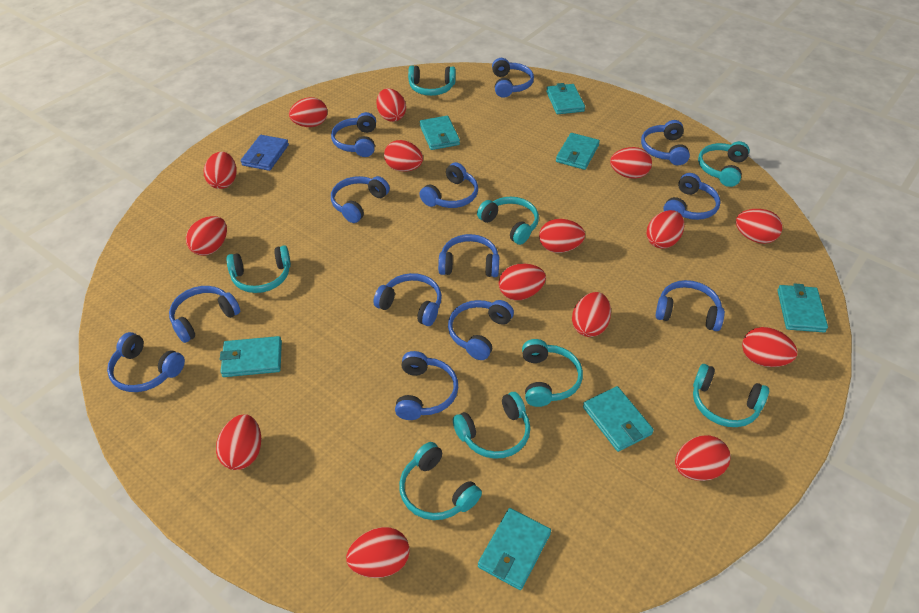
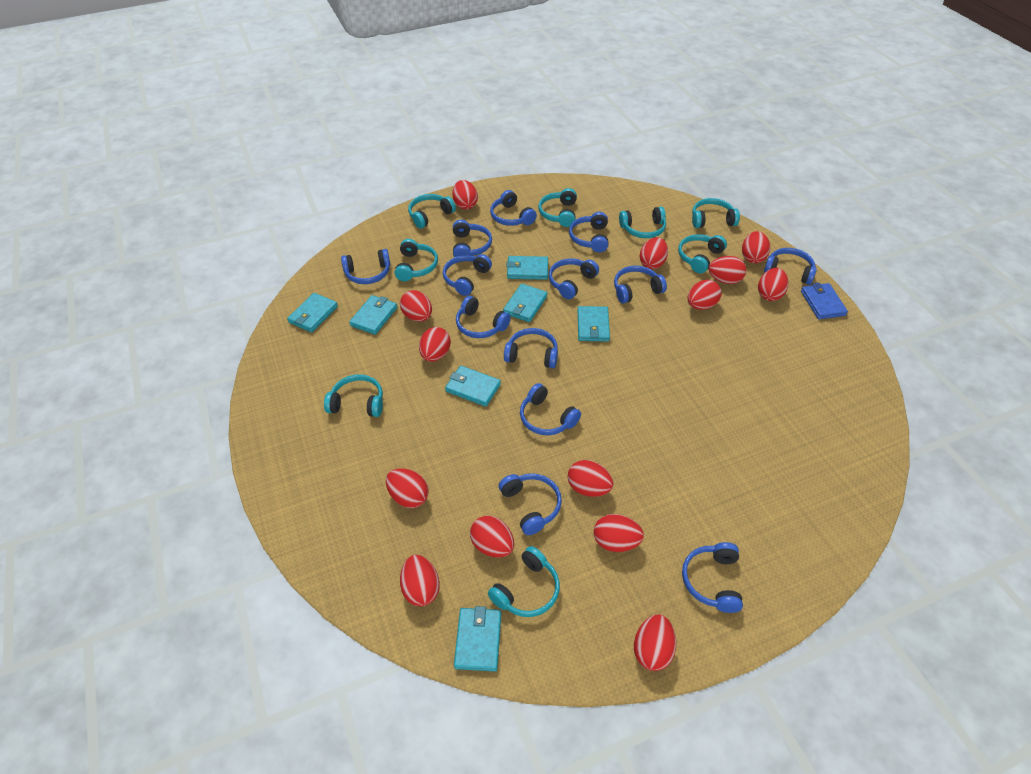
red egg: 15 -> 14

